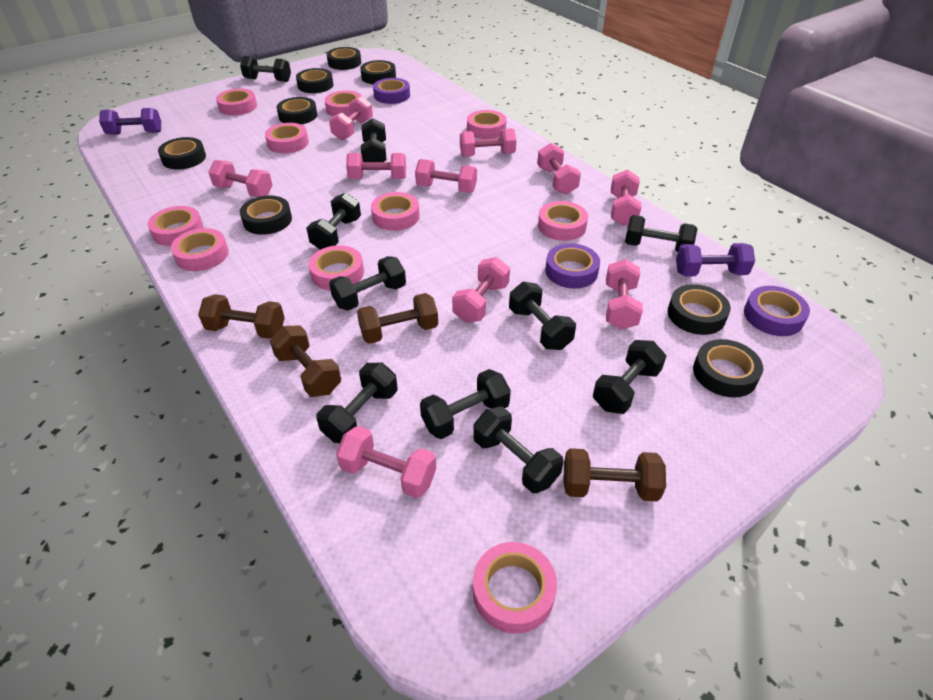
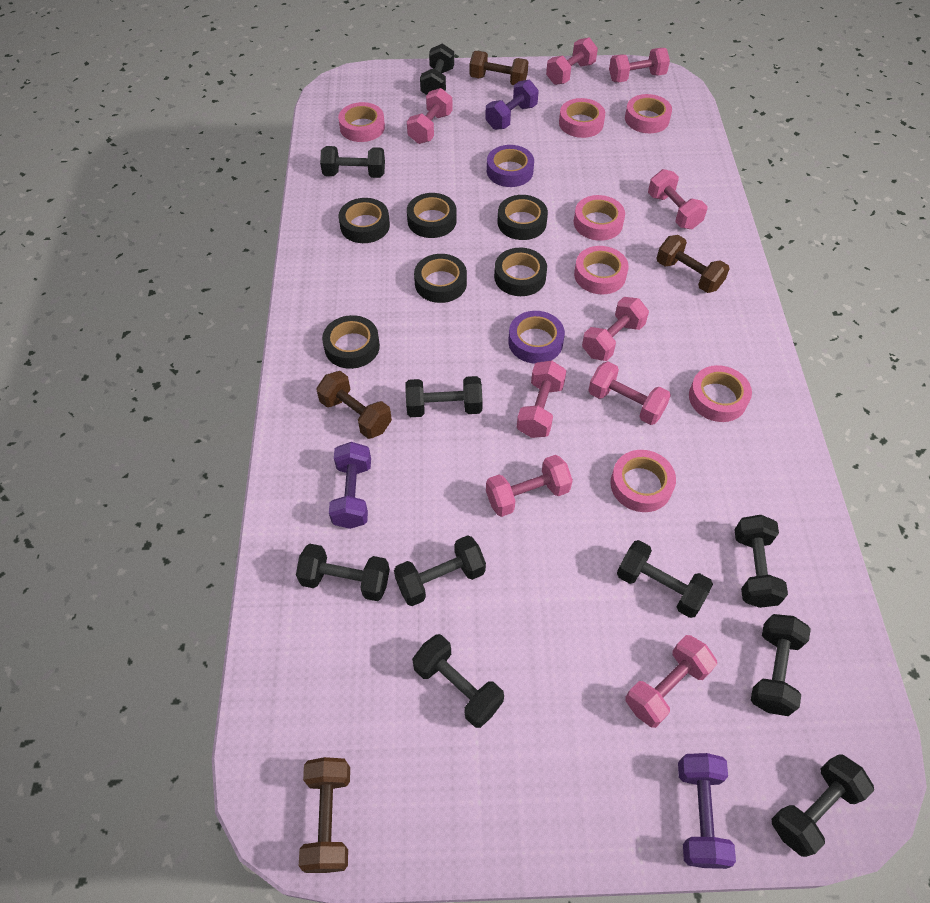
black tape: 8 -> 6
pink dumbbell: 10 -> 9
pink tape: 10 -> 7
purple dumbbell: 2 -> 3
purple tape: 3 -> 2

